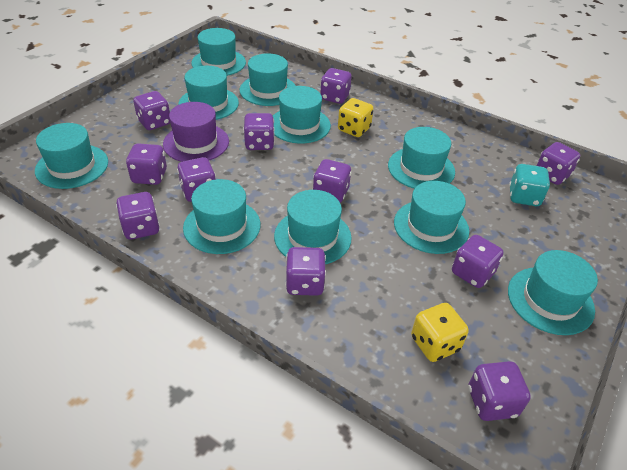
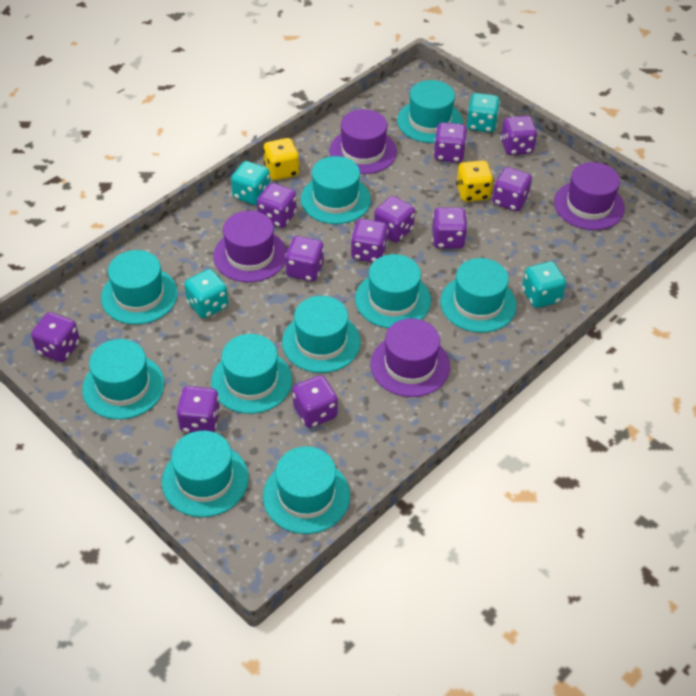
purple hat: 1 -> 4
turquoise dice: 1 -> 4

